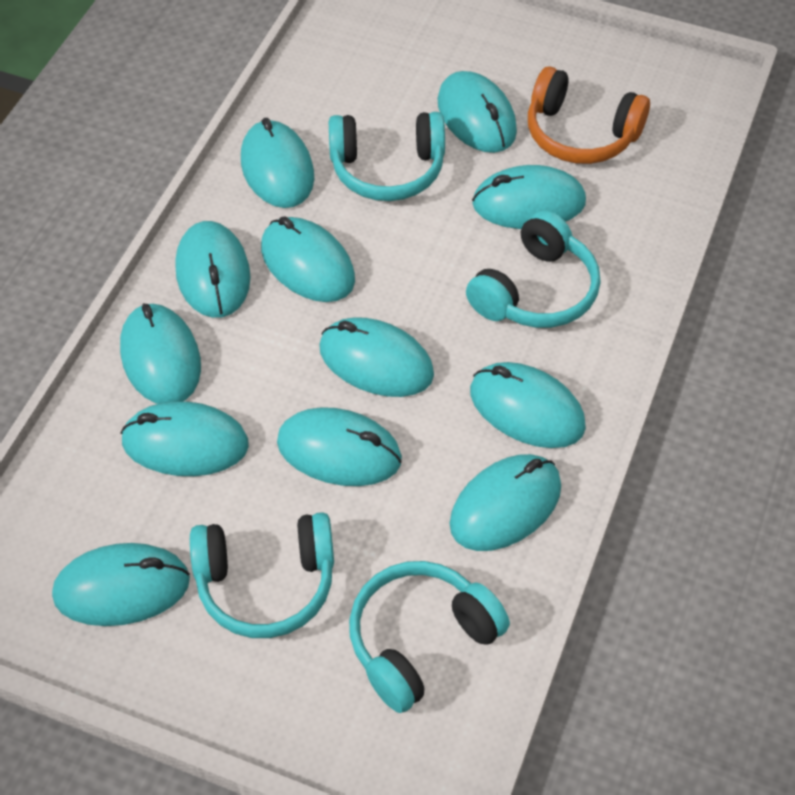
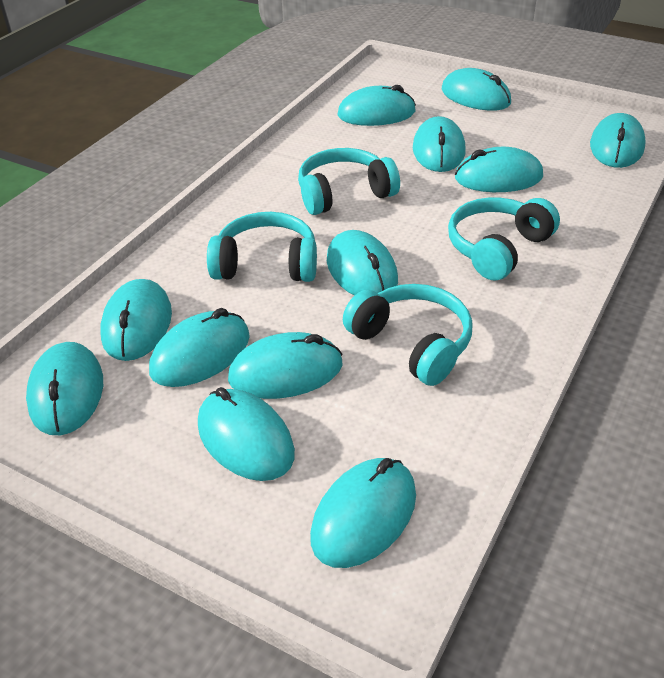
orange headphones: 1 -> 0

